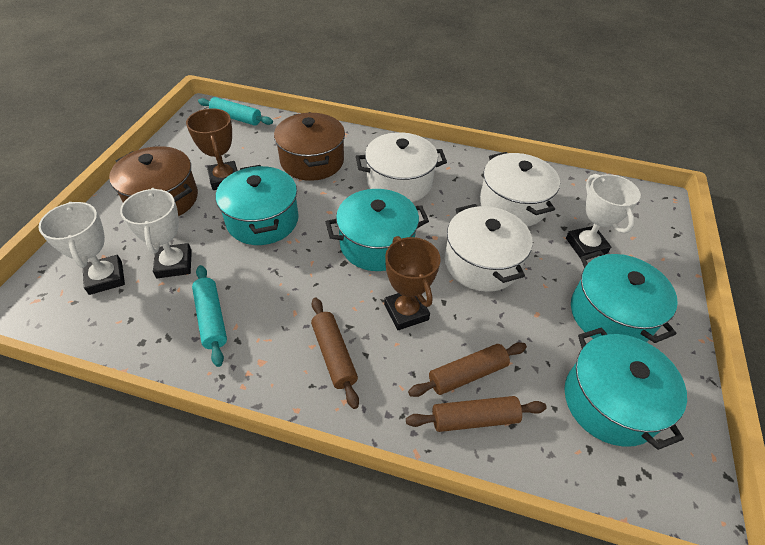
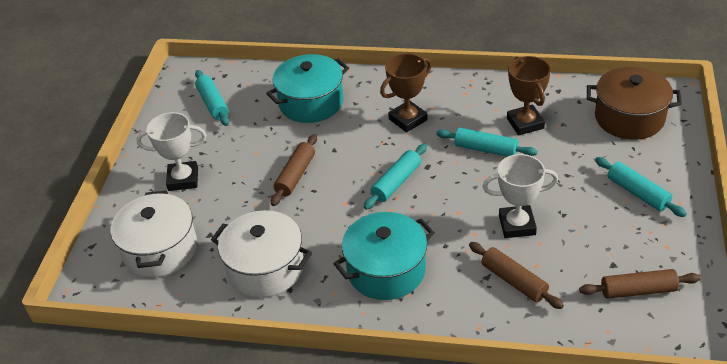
brown pot: 2 -> 1
turquoise pot: 4 -> 2
turquoise rolling pin: 2 -> 4
white pot: 3 -> 2
white trophy: 3 -> 2

